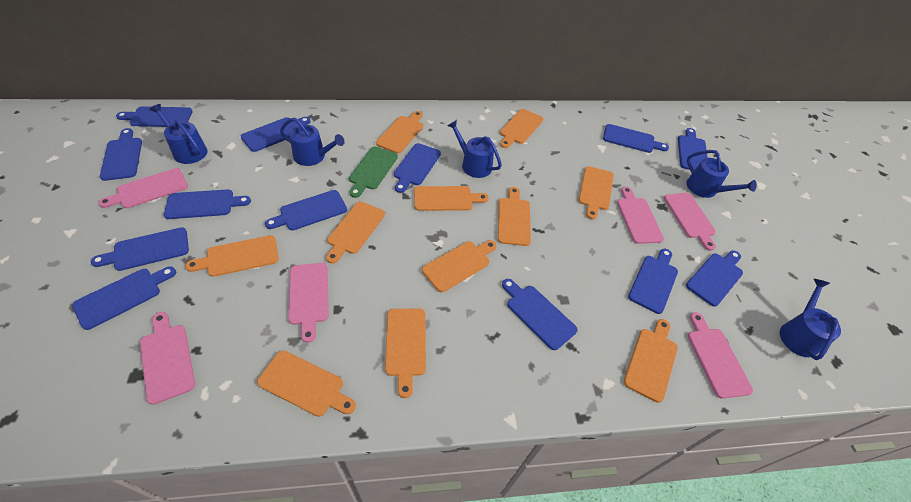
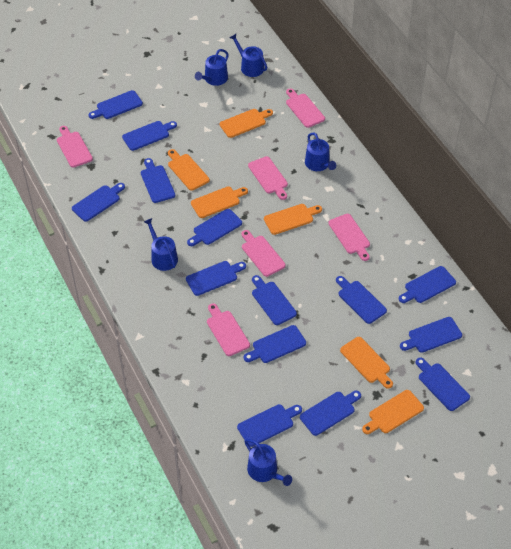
blue cutting board: 13 -> 14
green cutting board: 1 -> 0
orange cutting board: 11 -> 6

